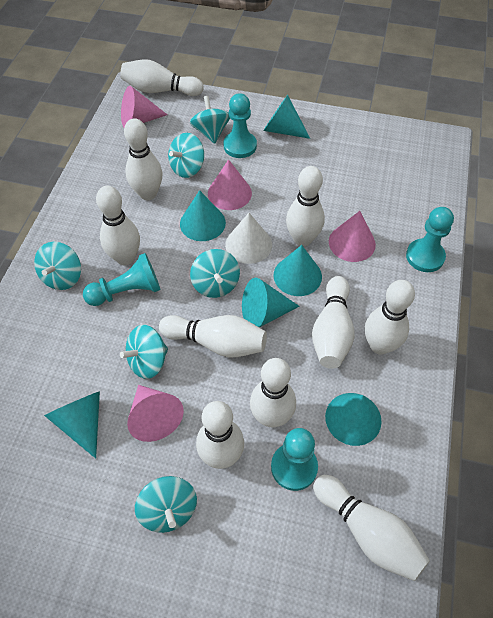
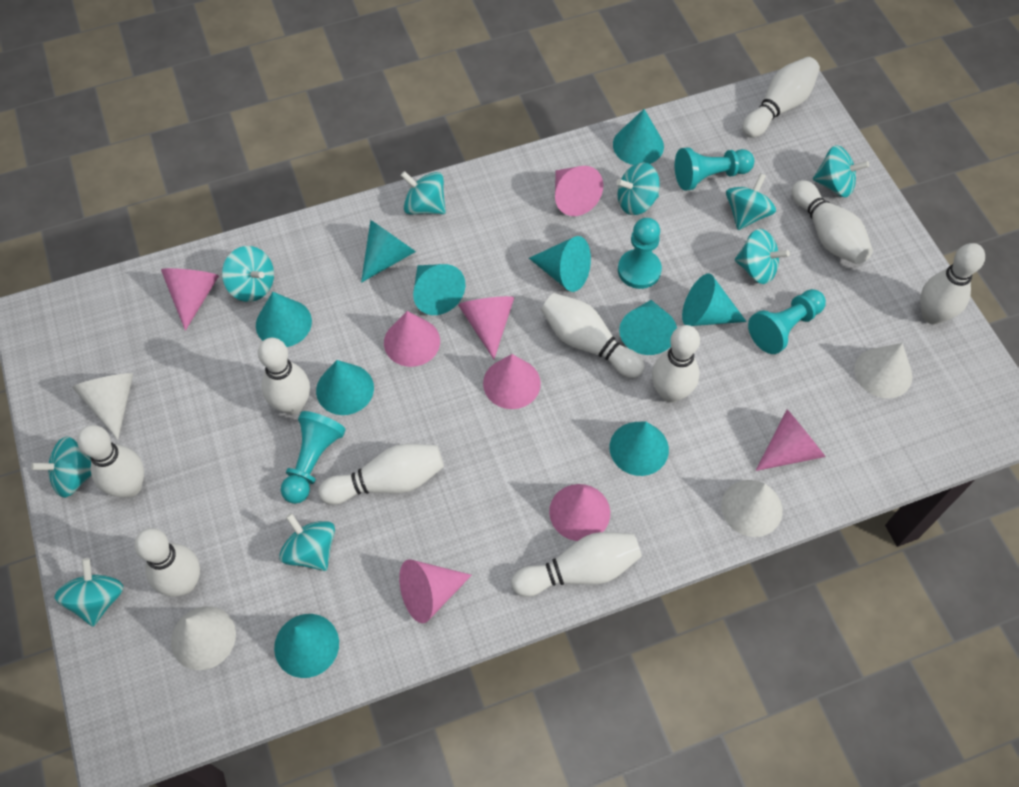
pink cone: 4 -> 8
turquoise cone: 6 -> 10
turquoise spinning top: 6 -> 9
white cone: 1 -> 4

